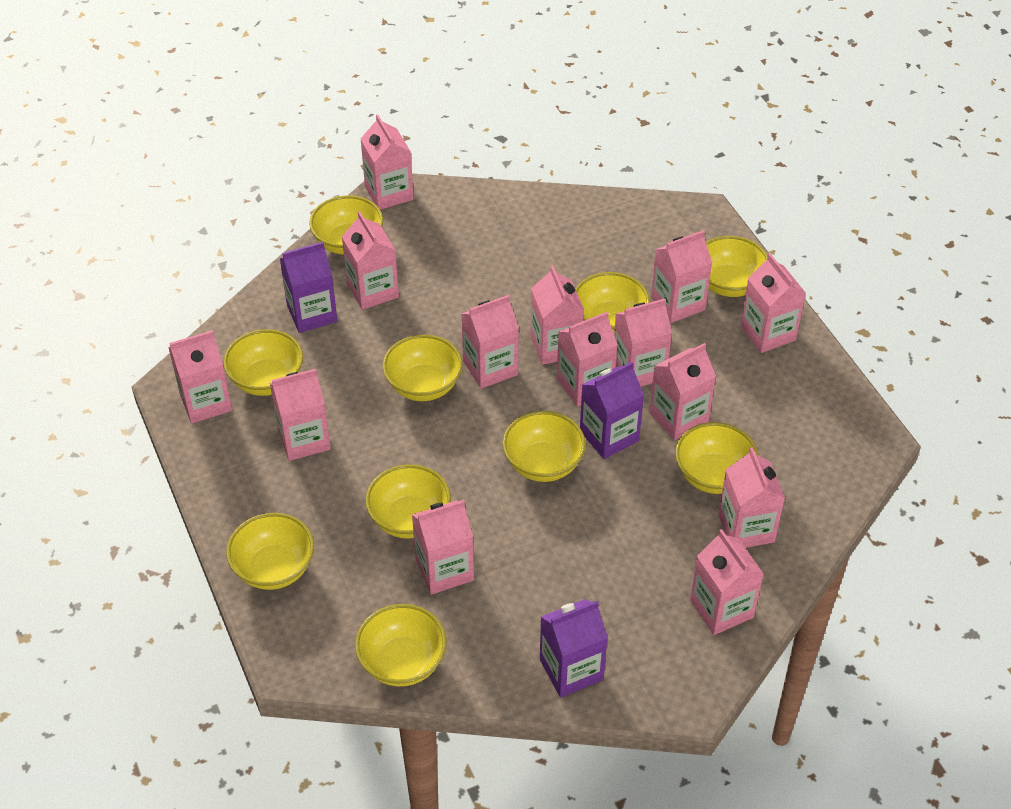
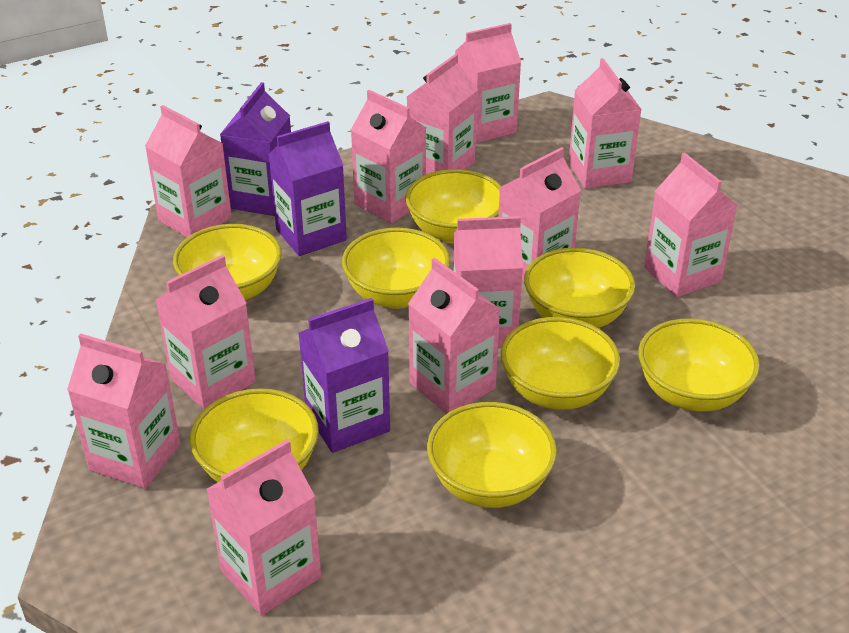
pink carton: 14 -> 12
yellow bowl: 10 -> 8

